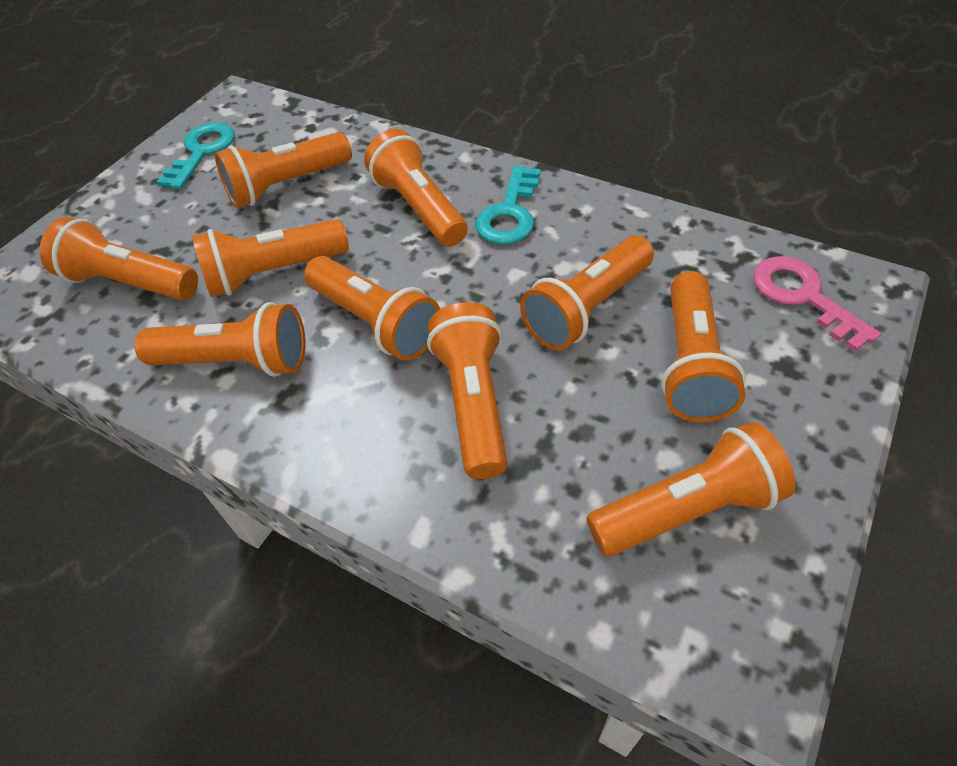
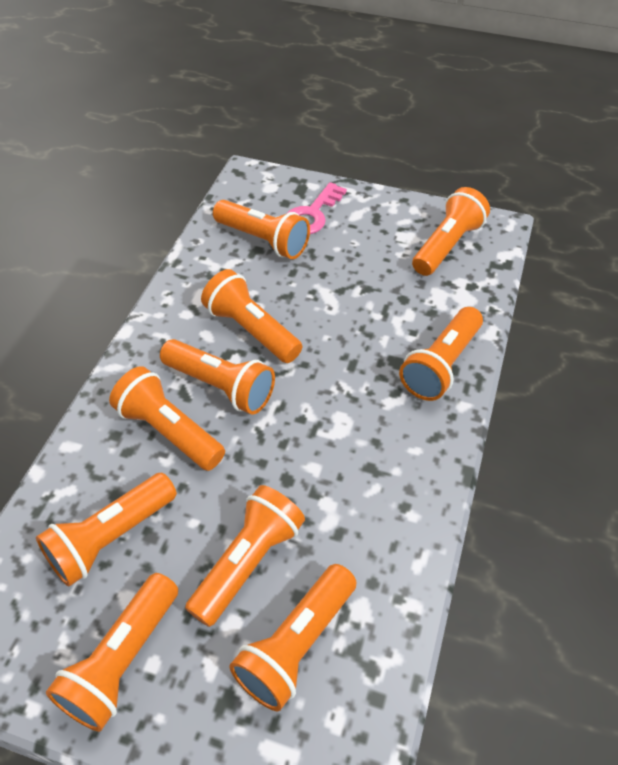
turquoise key: 2 -> 0

